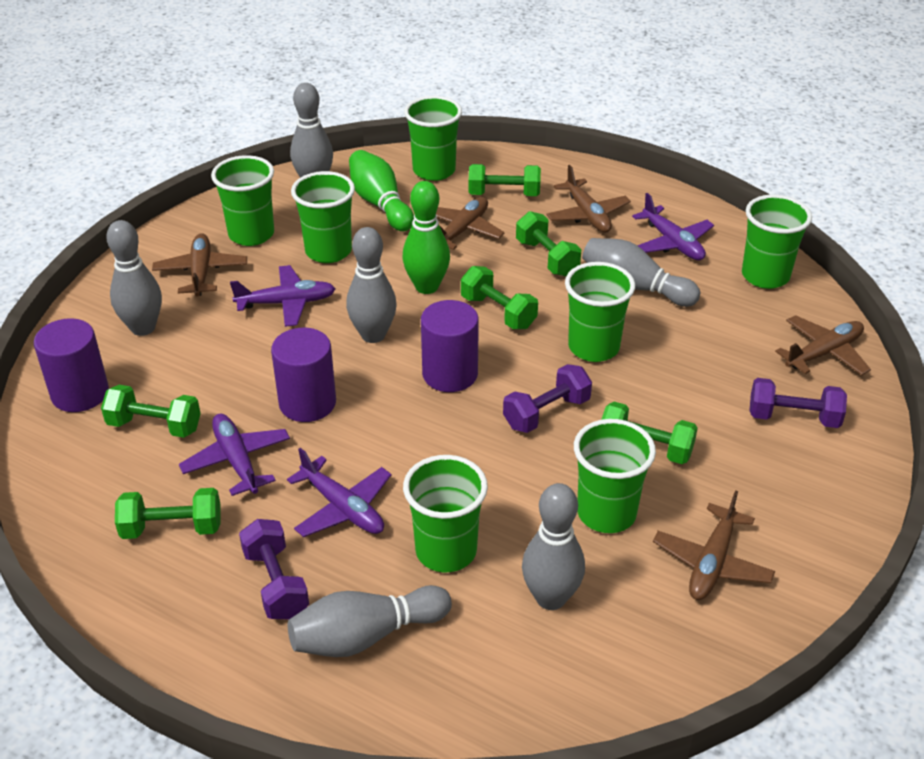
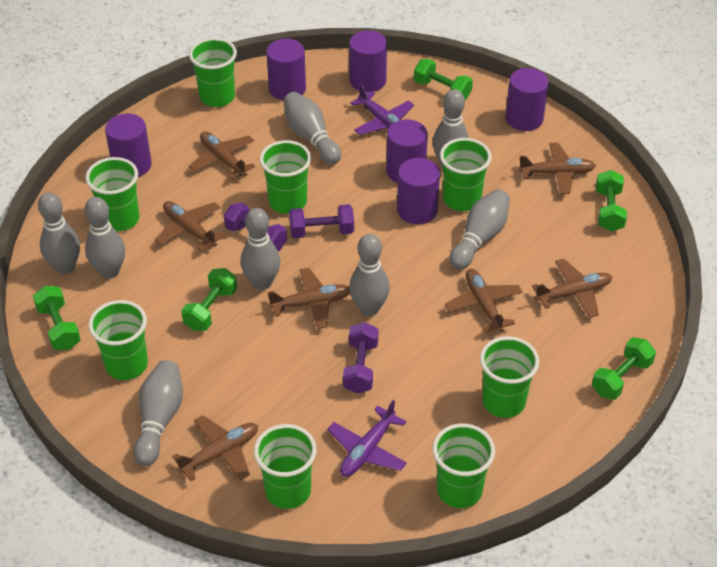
brown plane: 5 -> 7
green bowling pin: 2 -> 0
green cup: 7 -> 8
green dumbbell: 6 -> 5
grey bowling pin: 6 -> 8
purple cylinder: 3 -> 6
purple plane: 4 -> 2

